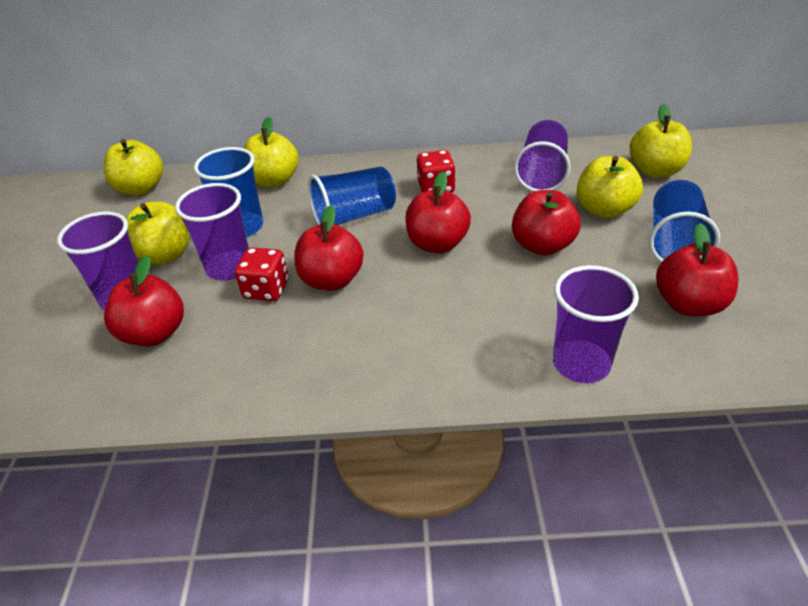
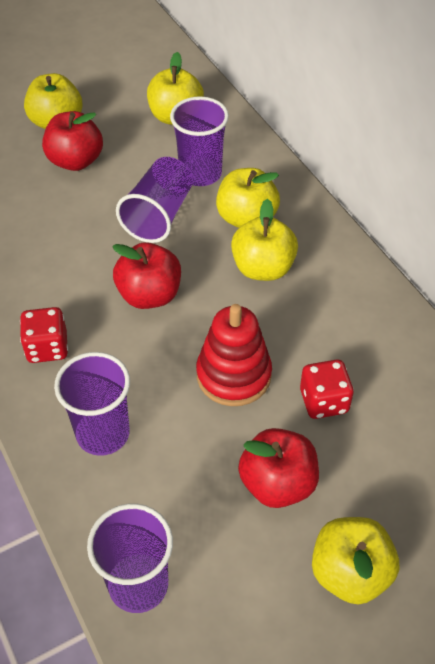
blue cup: 3 -> 0
red apple: 5 -> 3
red stacking toy: 0 -> 1

